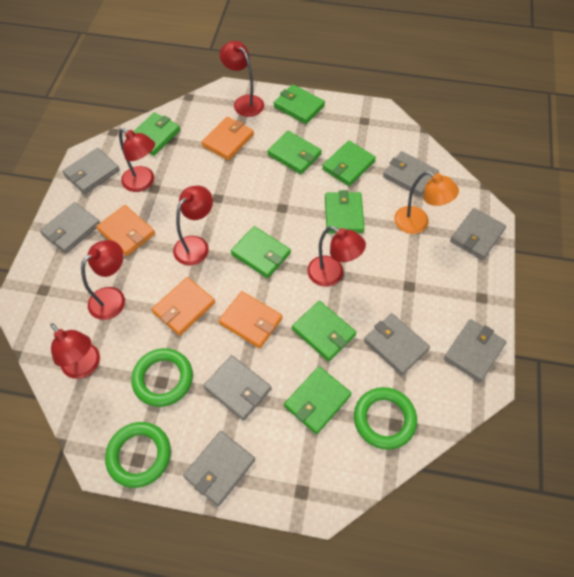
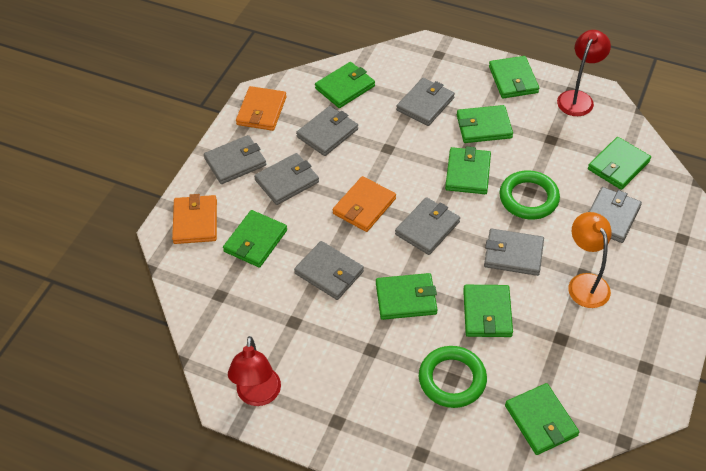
green ring: 3 -> 2
green wallet: 8 -> 9
orange wallet: 4 -> 3
red lamp: 6 -> 2

